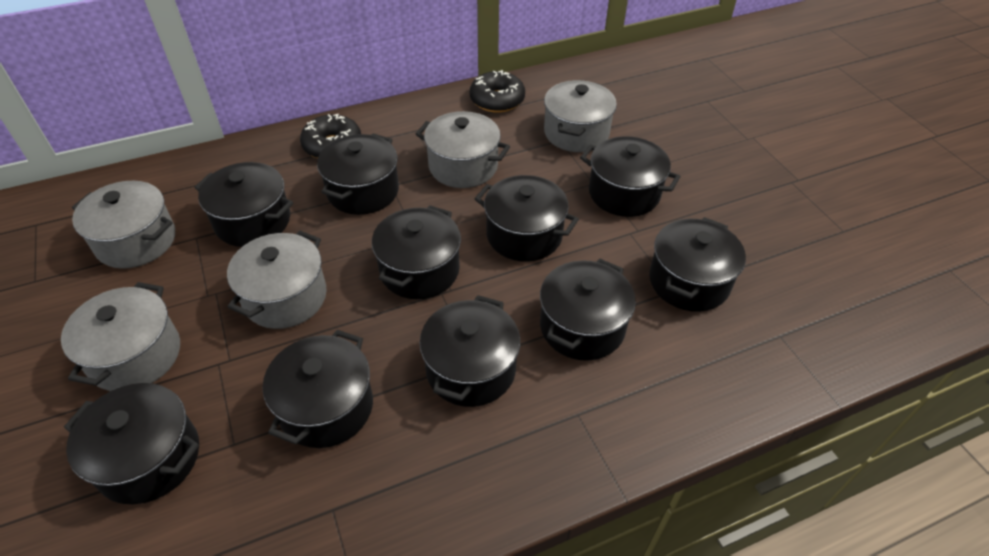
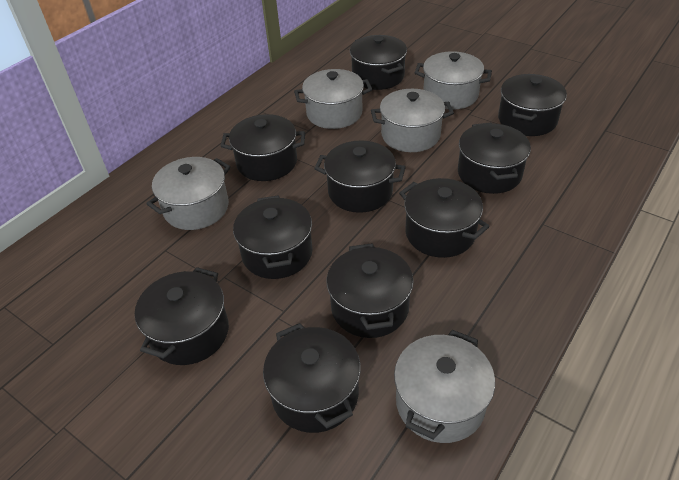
black donut: 2 -> 0

